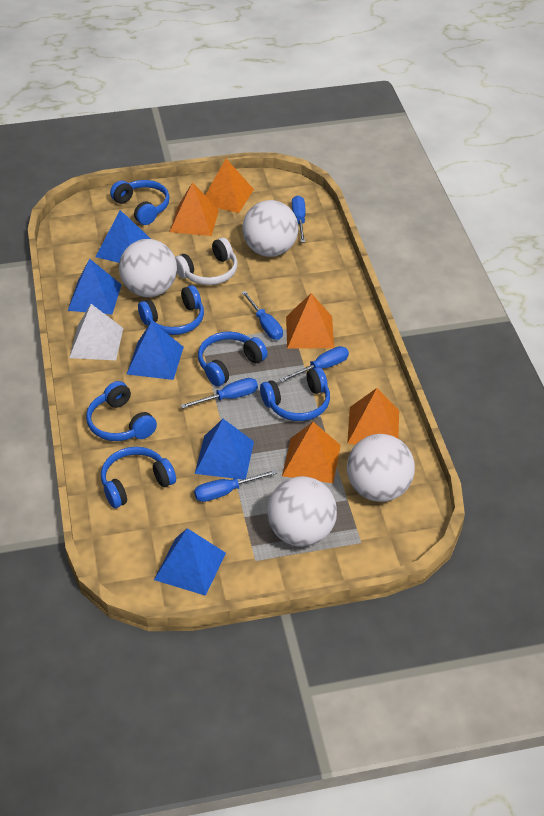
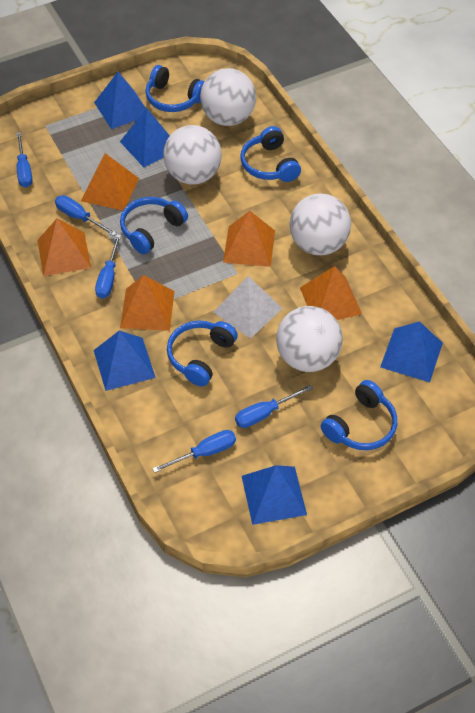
blue headphones: 6 -> 5
white headphones: 1 -> 0

